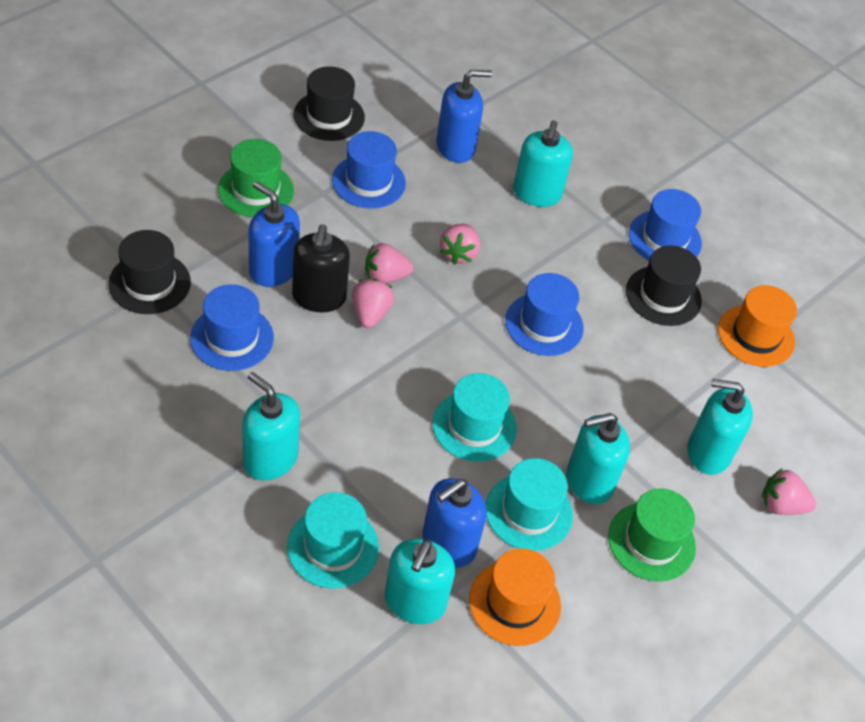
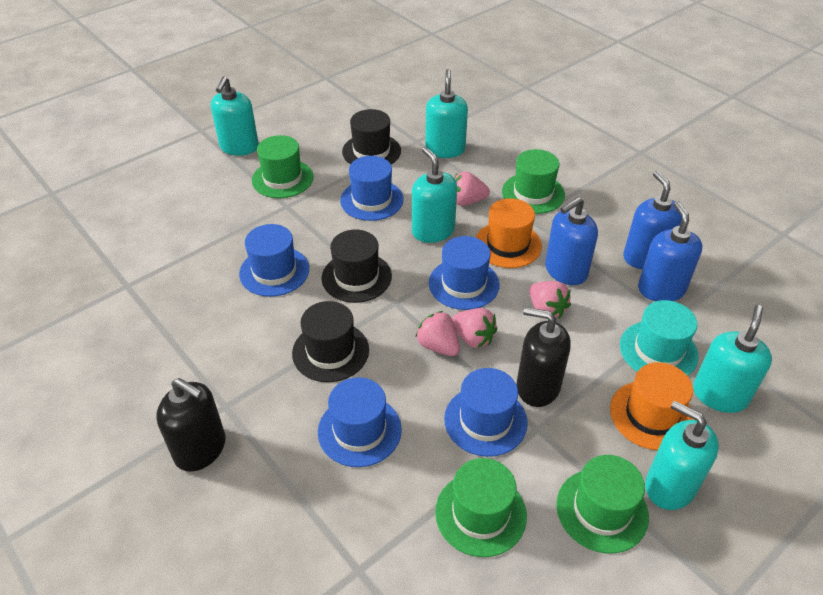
black soap dispenser: 1 -> 2
blue hat: 4 -> 5
green hat: 2 -> 4
turquoise hat: 3 -> 1

